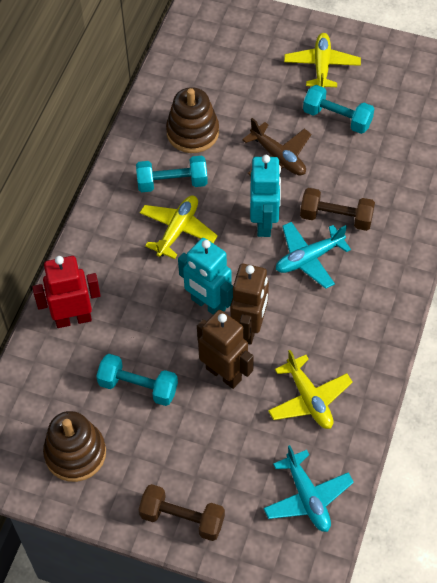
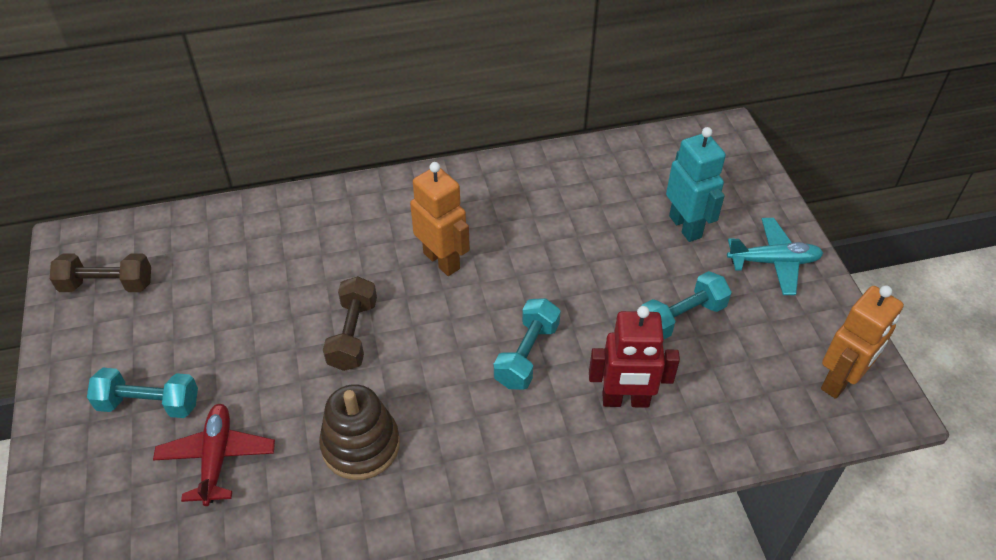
brown plane: 1 -> 0
brown robot: 2 -> 0
brown stacking toy: 2 -> 1
orange robot: 0 -> 2
red plane: 0 -> 1
turquoise plane: 2 -> 1
turquoise robot: 2 -> 1
yellow plane: 3 -> 0

